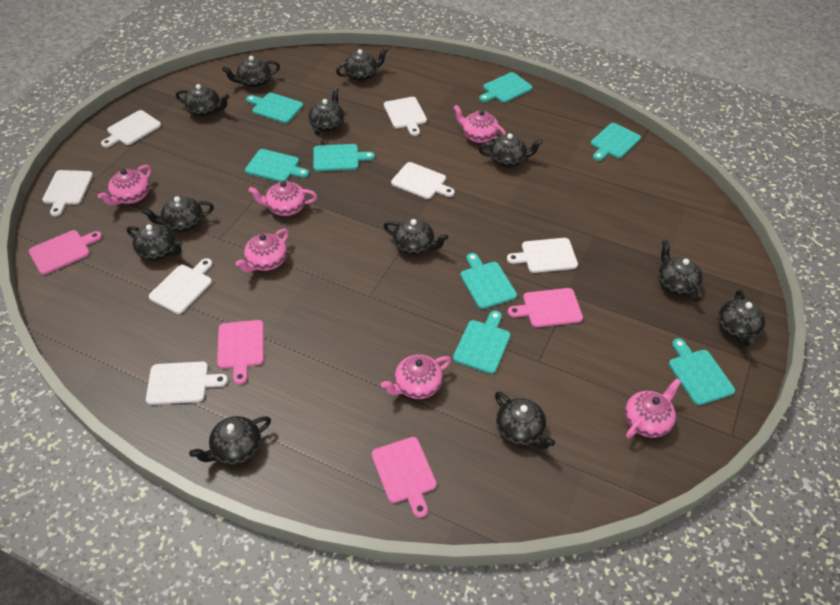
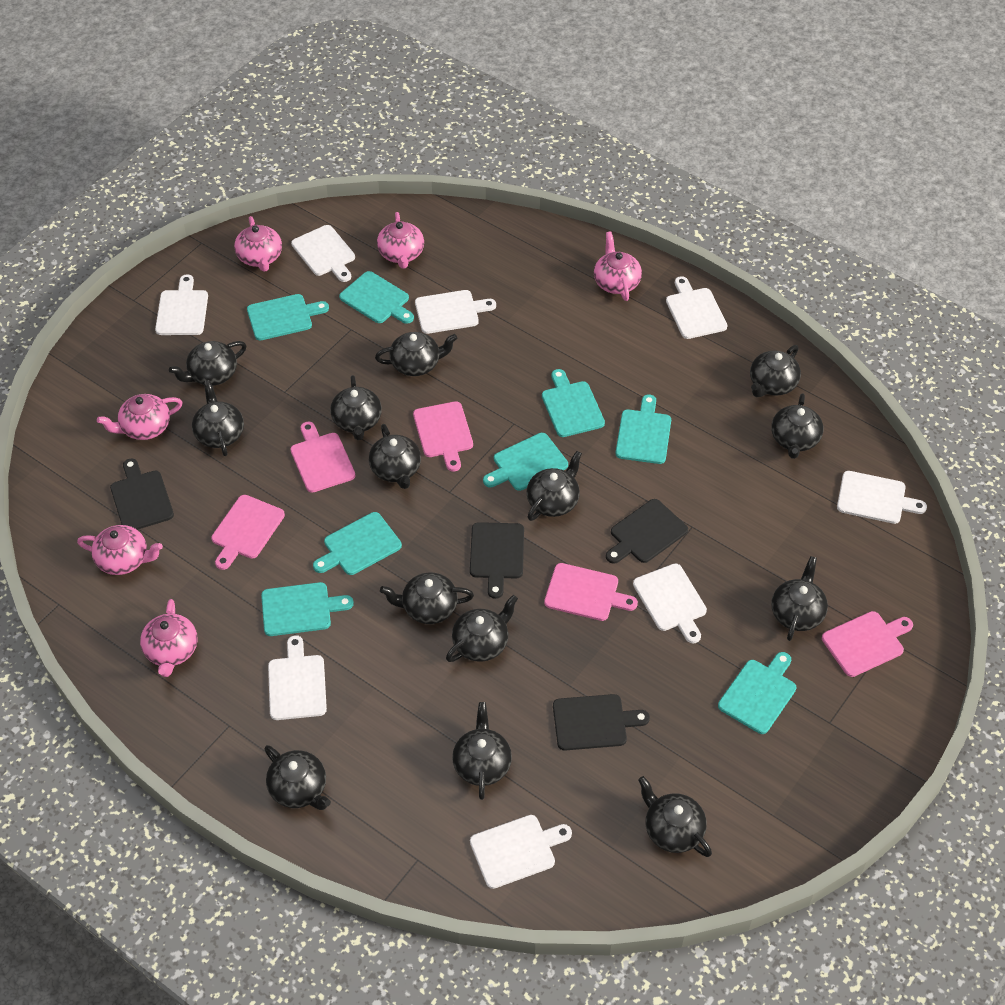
black cutting board: 0 -> 4
black teapot: 12 -> 14
pink cutting board: 4 -> 5
white cutting board: 7 -> 8

